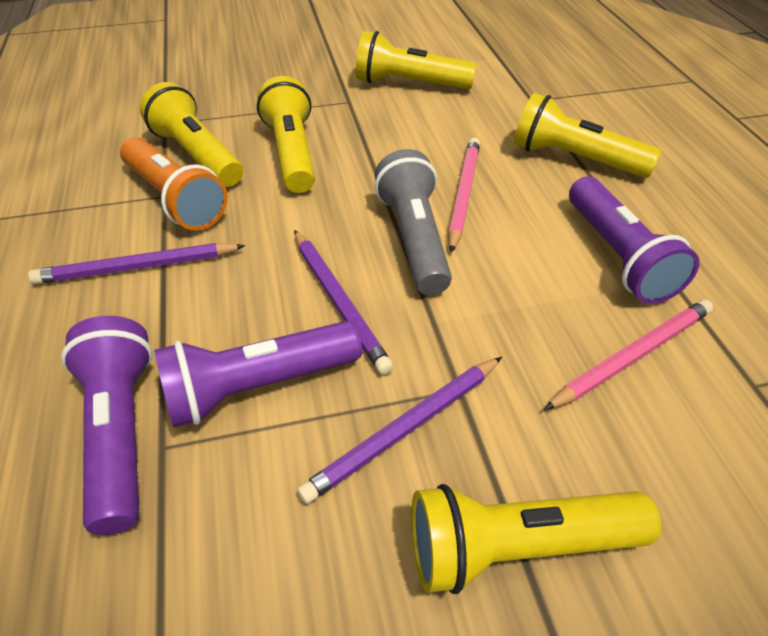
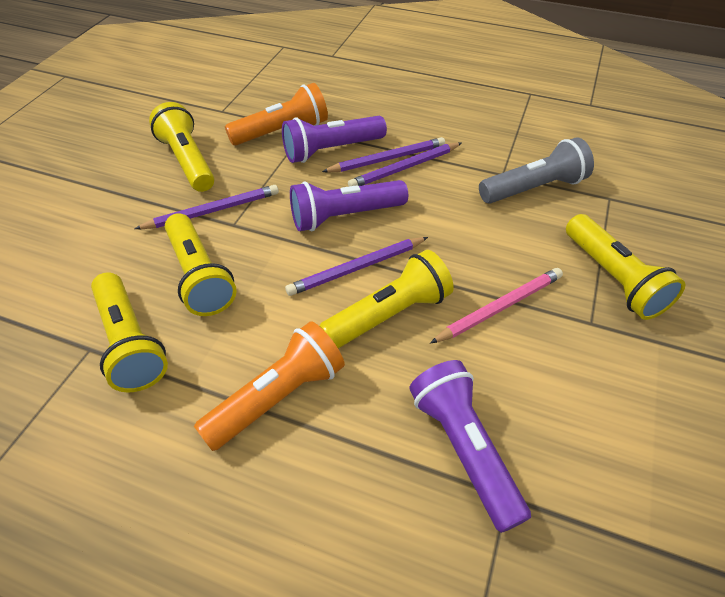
orange flashlight: 1 -> 2
pink pencil: 2 -> 1
purple pencil: 3 -> 4

